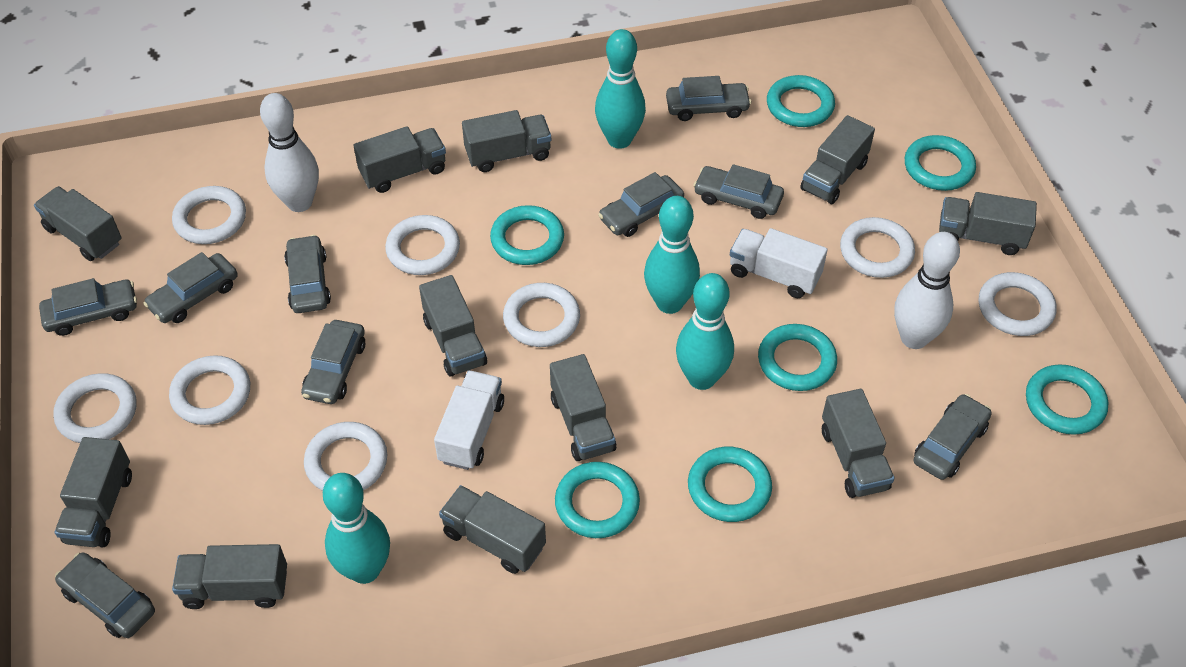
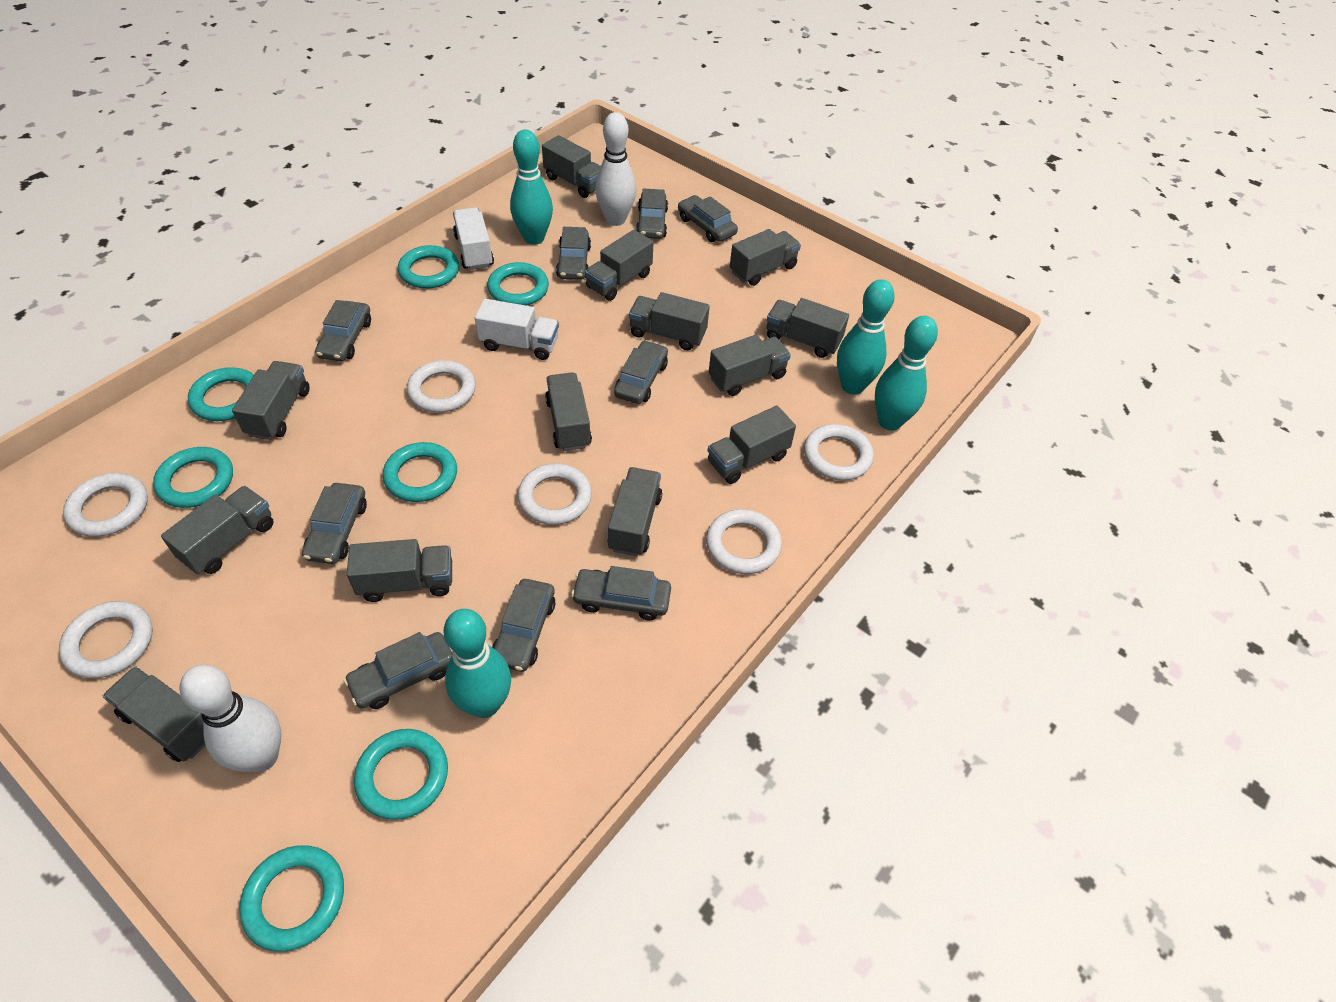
grey truck: 11 -> 13
white ring: 8 -> 6

